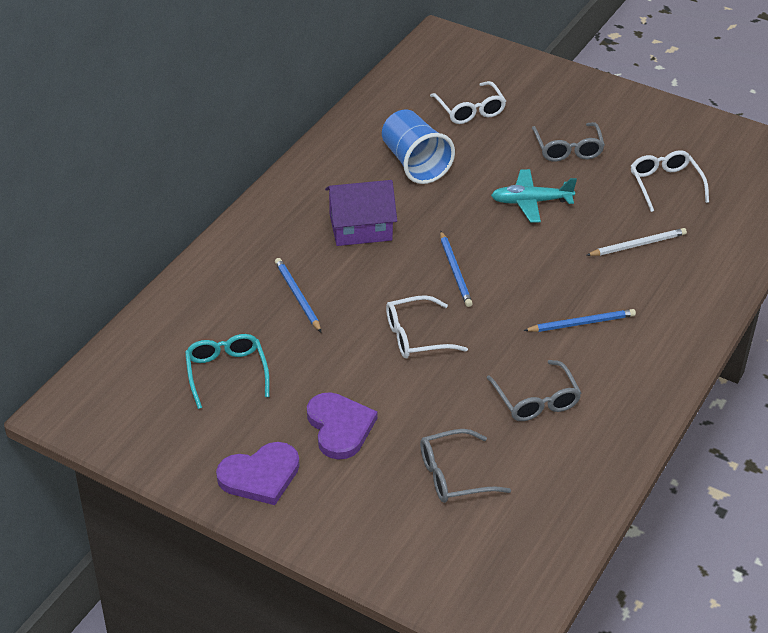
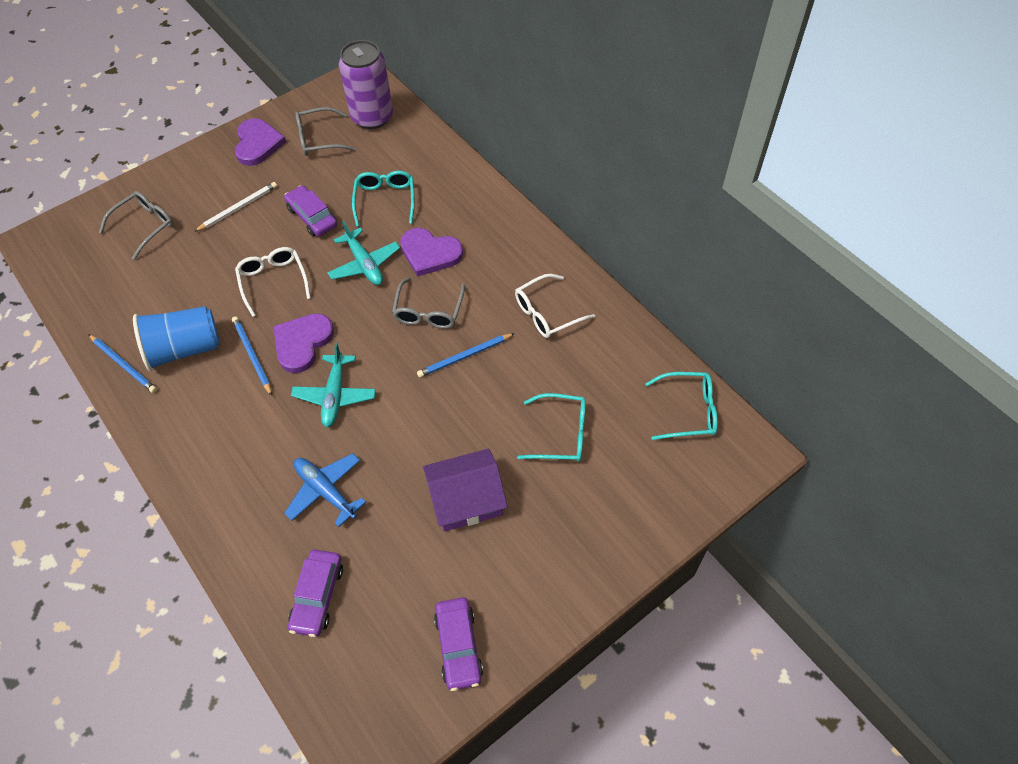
blue plane: 0 -> 1
purple can: 0 -> 1
purple car: 0 -> 3
purple heart: 2 -> 3
turquoise glasses: 1 -> 3
turquoise plane: 1 -> 2
white glasses: 3 -> 2

